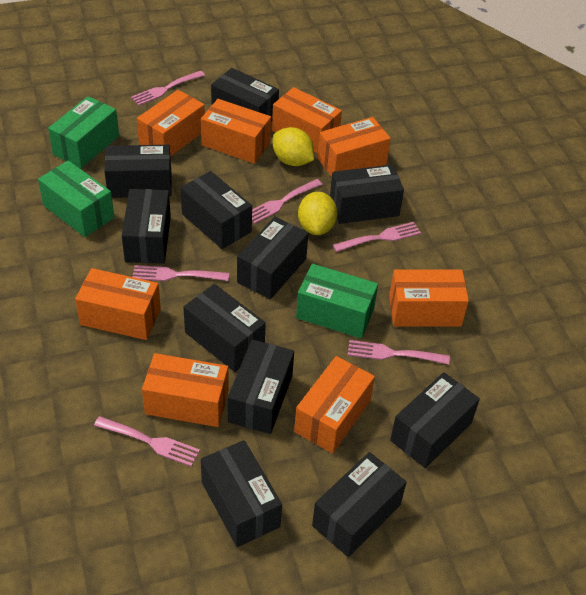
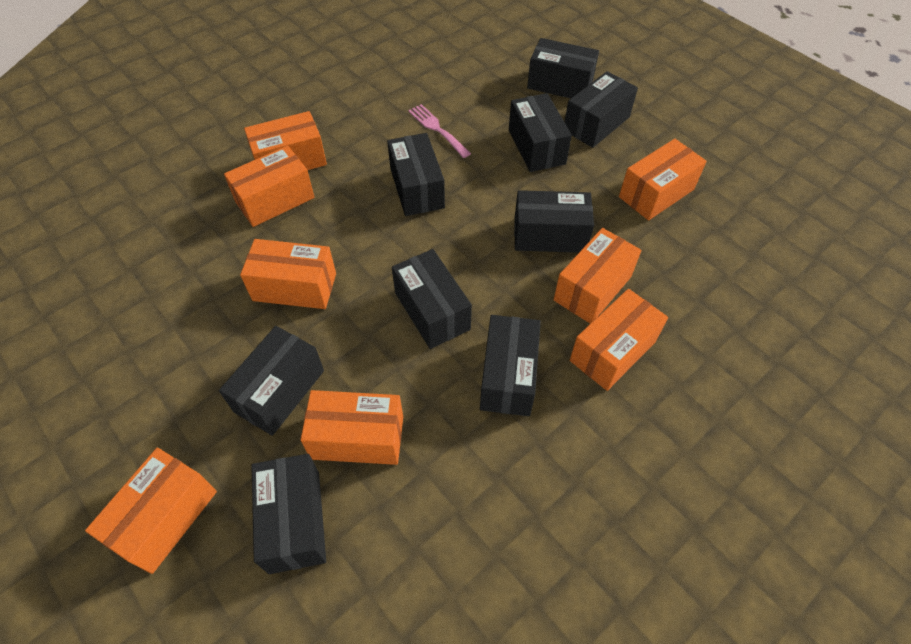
black box: 11 -> 9
green box: 3 -> 0
pink fork: 6 -> 1
yellow lemon: 2 -> 0

